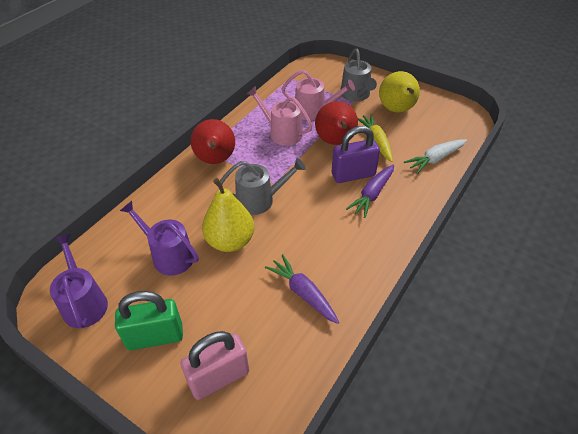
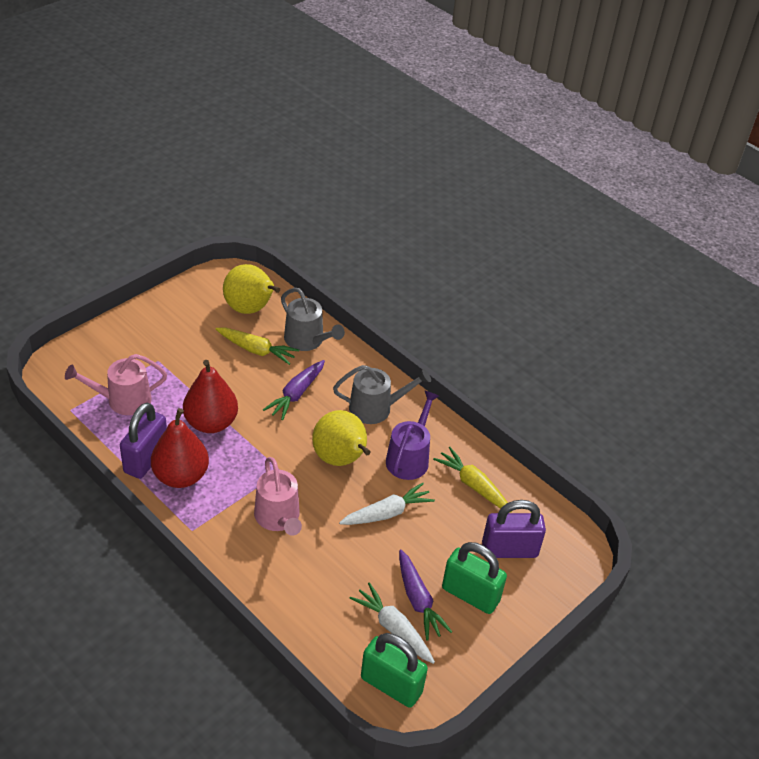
green padlock: 1 -> 2
pink padlock: 1 -> 0
purple padlock: 1 -> 2
purple watering can: 2 -> 1
white carrot: 1 -> 2
yellow carrot: 1 -> 2

